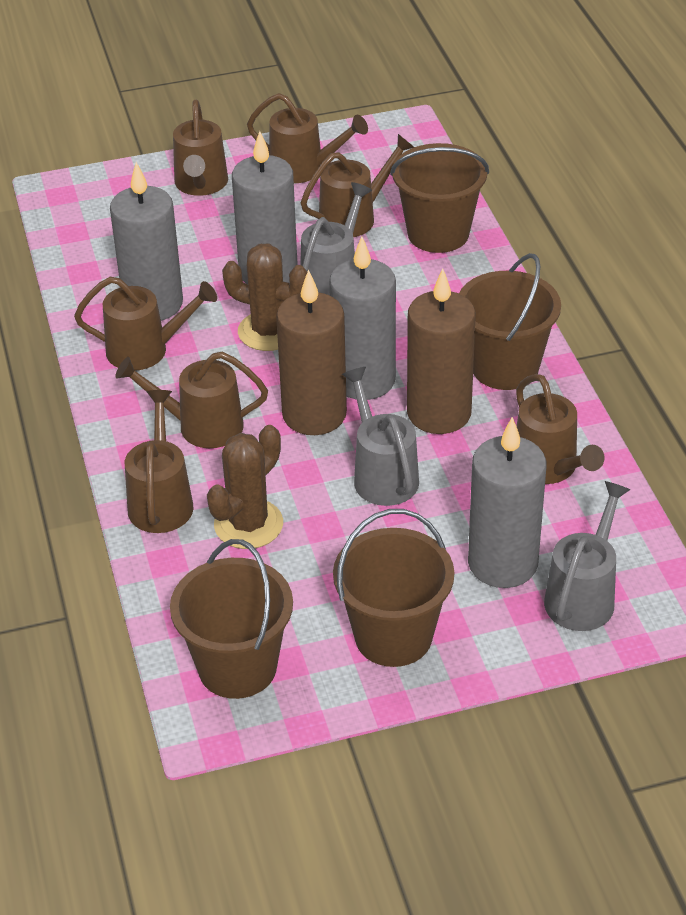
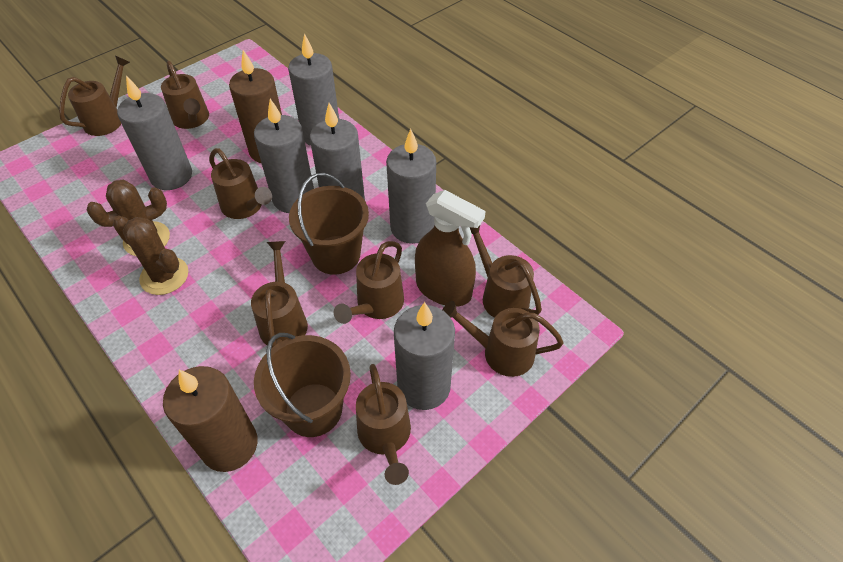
brown bucket: 4 -> 2
brown spray bottle: 0 -> 1
brown watering can: 7 -> 8
grey candle: 4 -> 6
grey watering can: 3 -> 0

